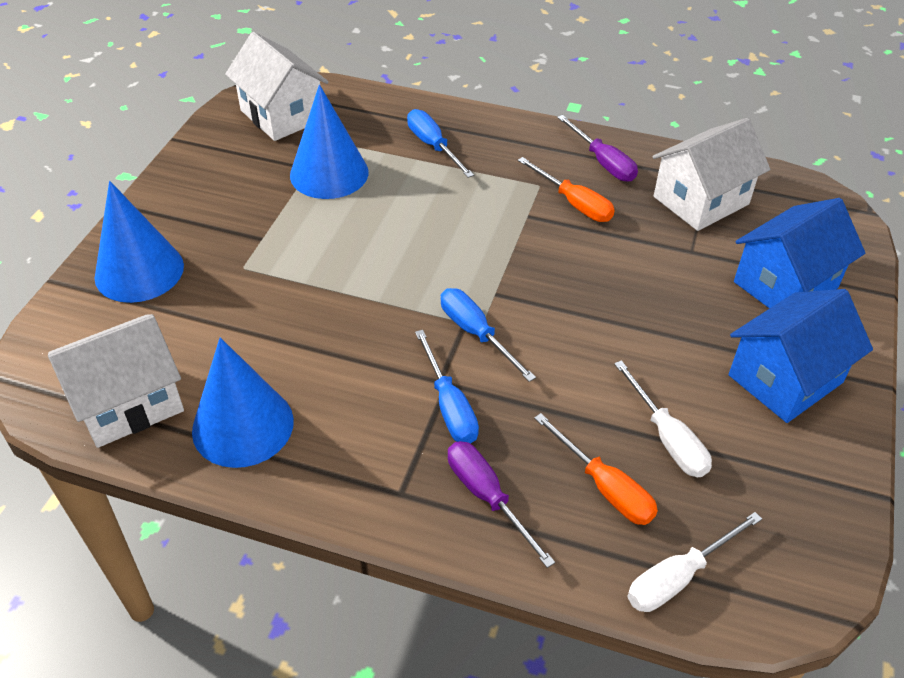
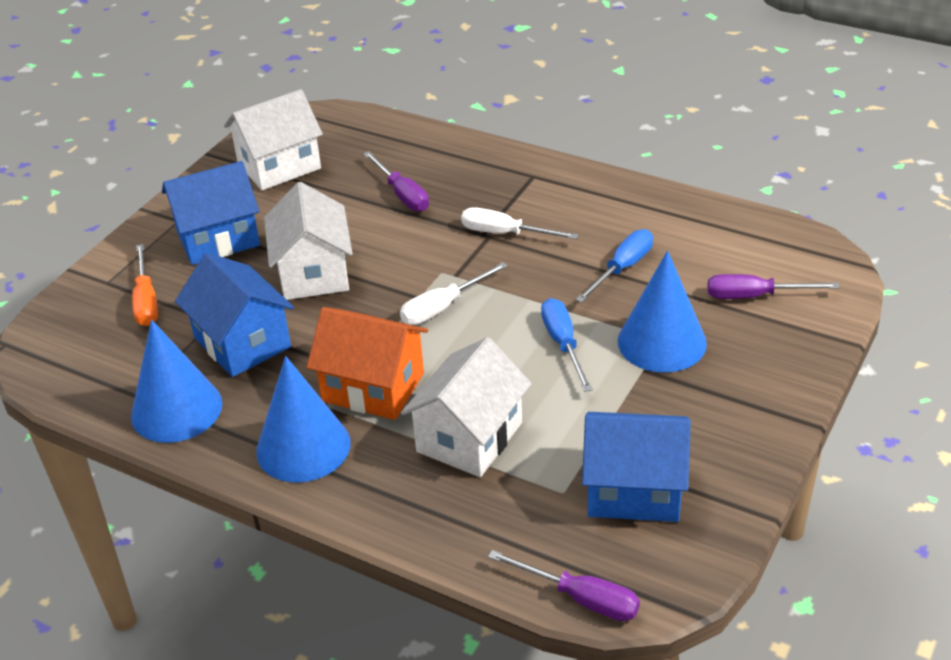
blue house: 2 -> 3
blue screwdriver: 3 -> 2
orange house: 0 -> 1
orange screwdriver: 2 -> 1
purple screwdriver: 2 -> 3

